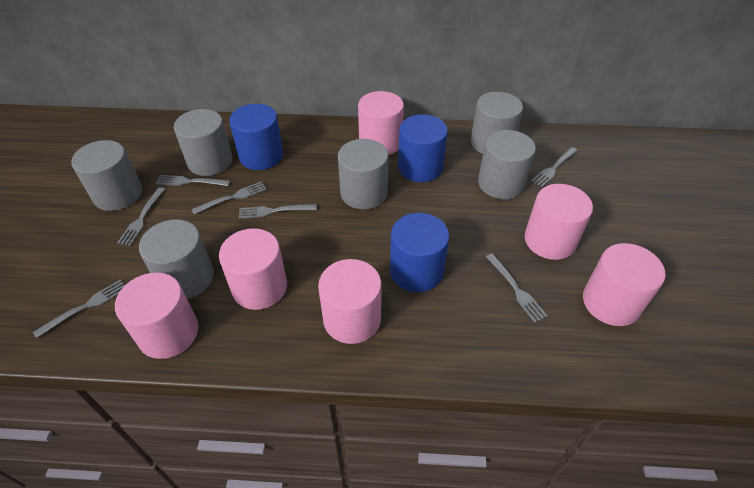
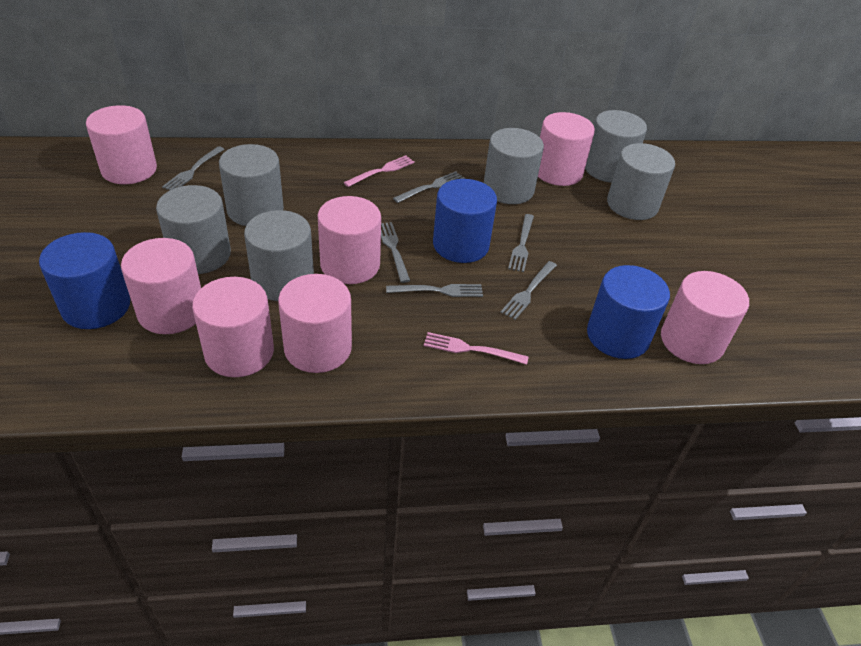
grey fork: 7 -> 6
pink cylinder: 6 -> 7
pink fork: 0 -> 2

